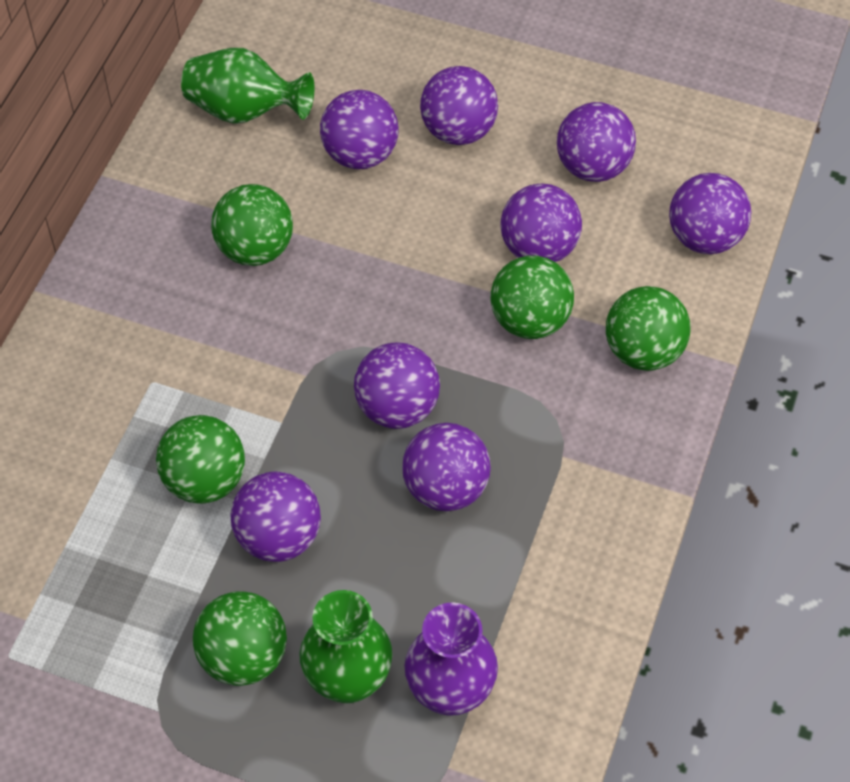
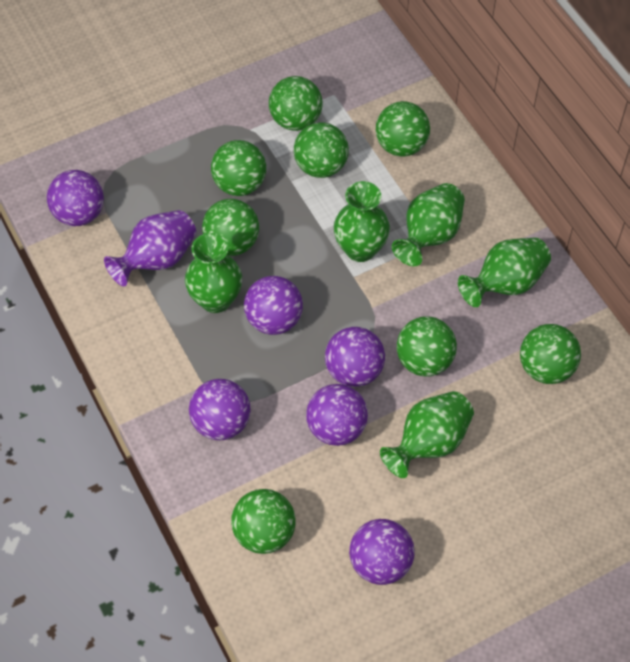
green ball: 5 -> 8
green vase: 2 -> 5
purple ball: 8 -> 6

